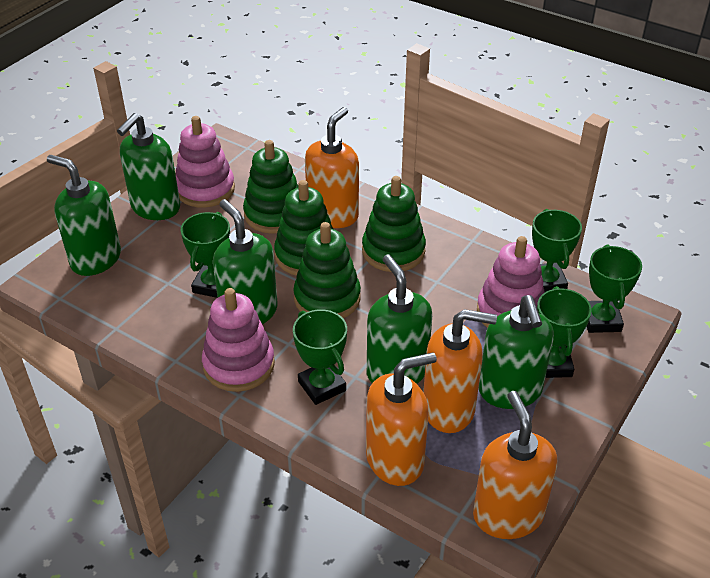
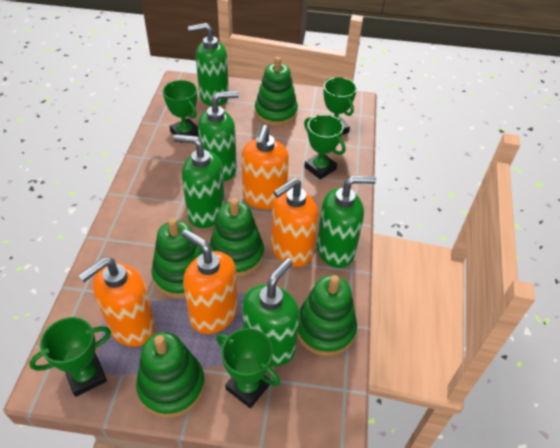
green stacking toy: 4 -> 5
pink stacking toy: 3 -> 0

